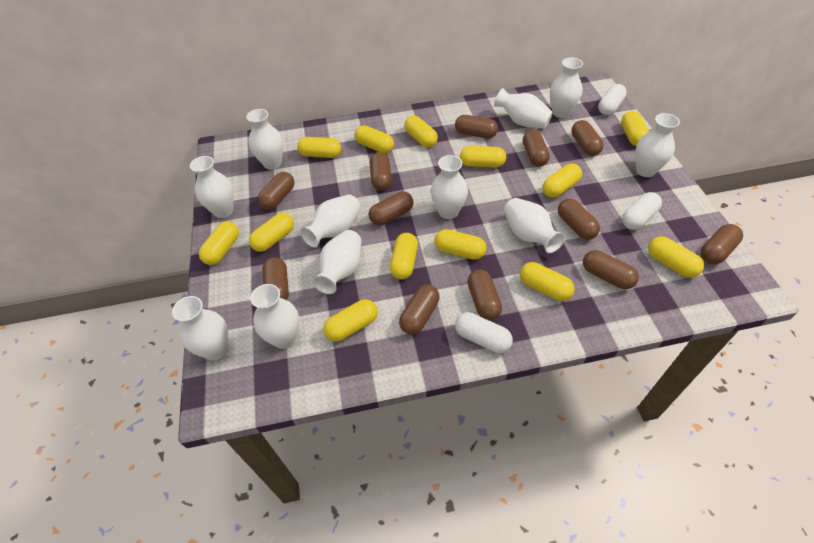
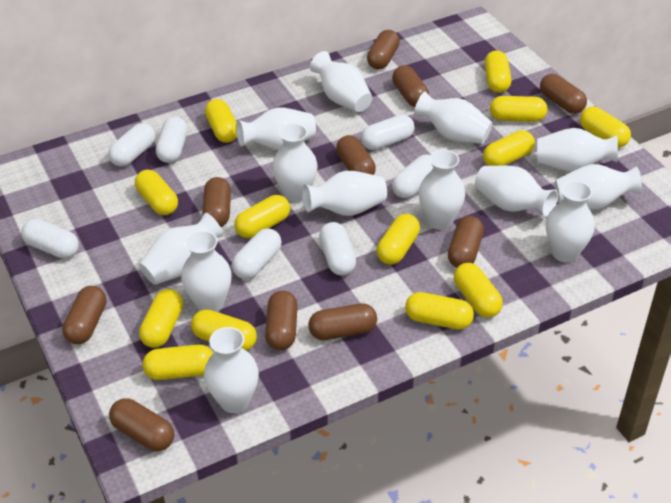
brown capsule: 12 -> 10
white capsule: 3 -> 7
white vase: 11 -> 13

